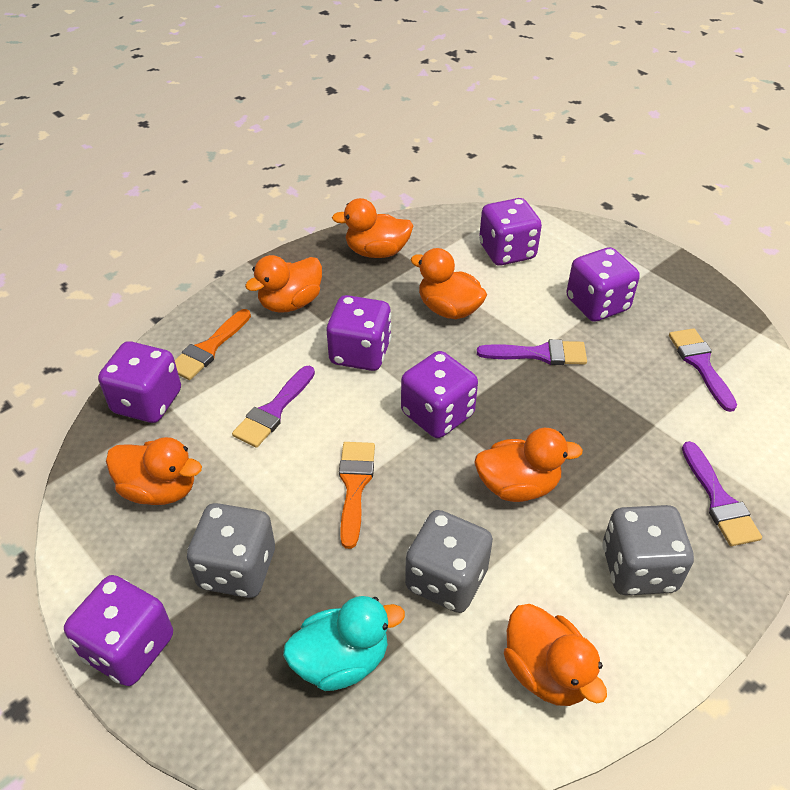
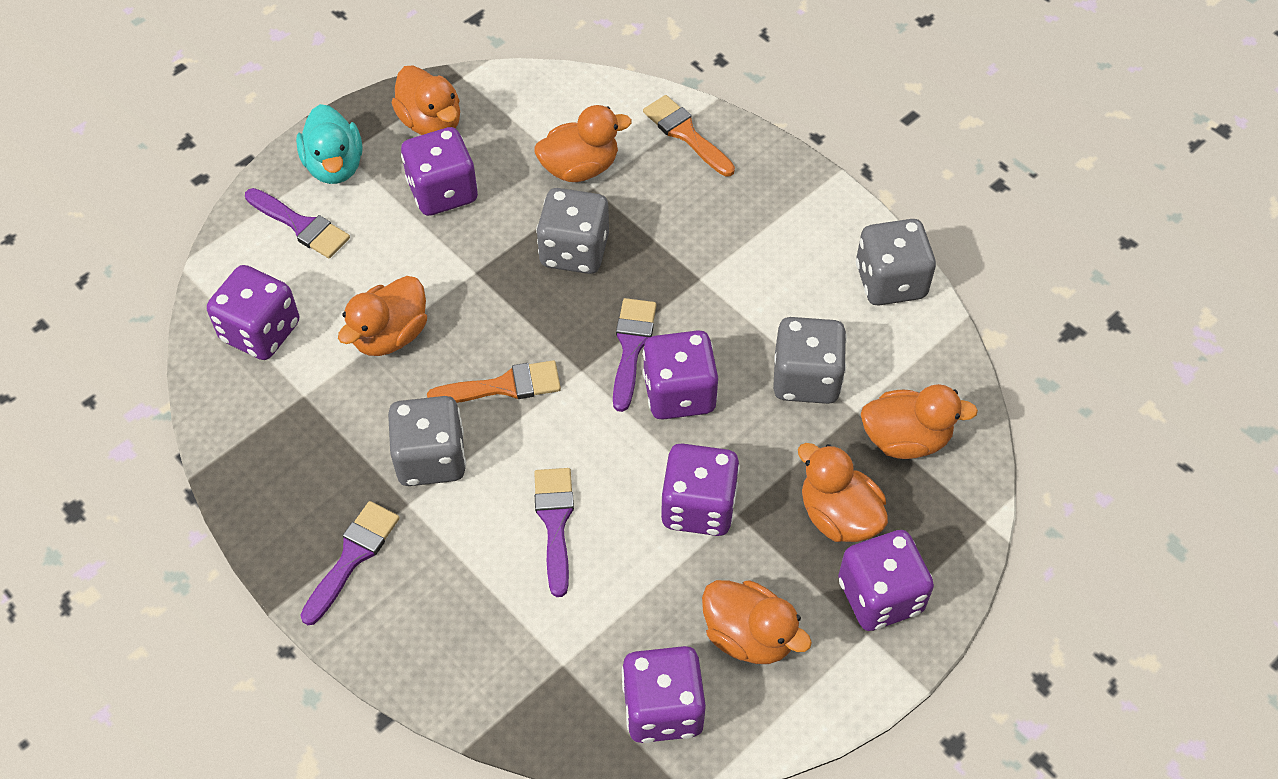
grey dice: 3 -> 4

